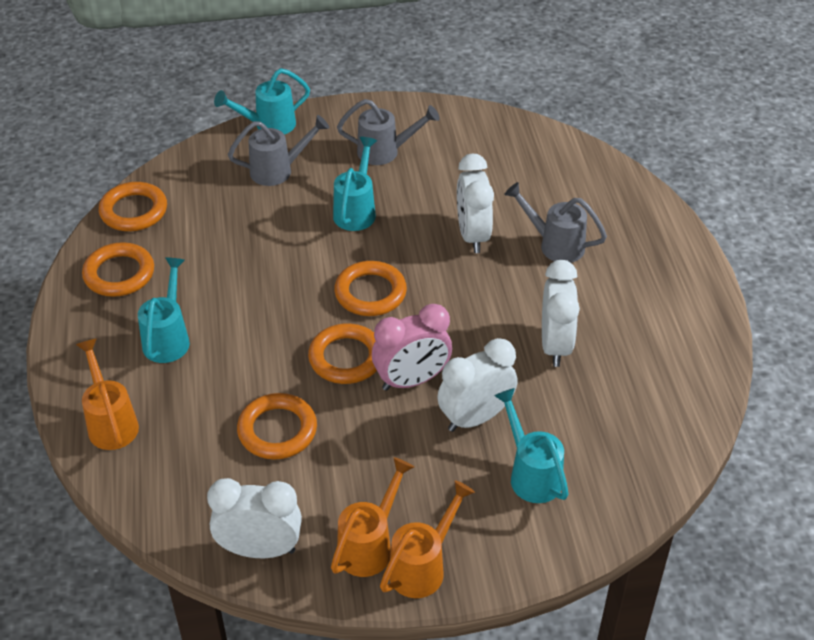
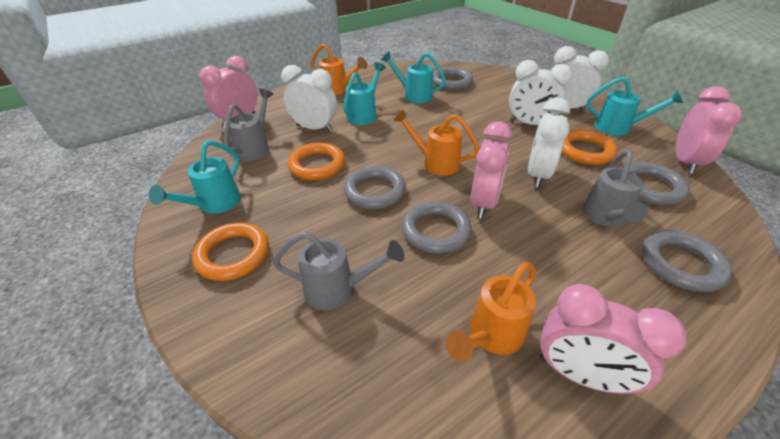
grey ring: 0 -> 5
orange ring: 5 -> 3
pink clock: 1 -> 4

